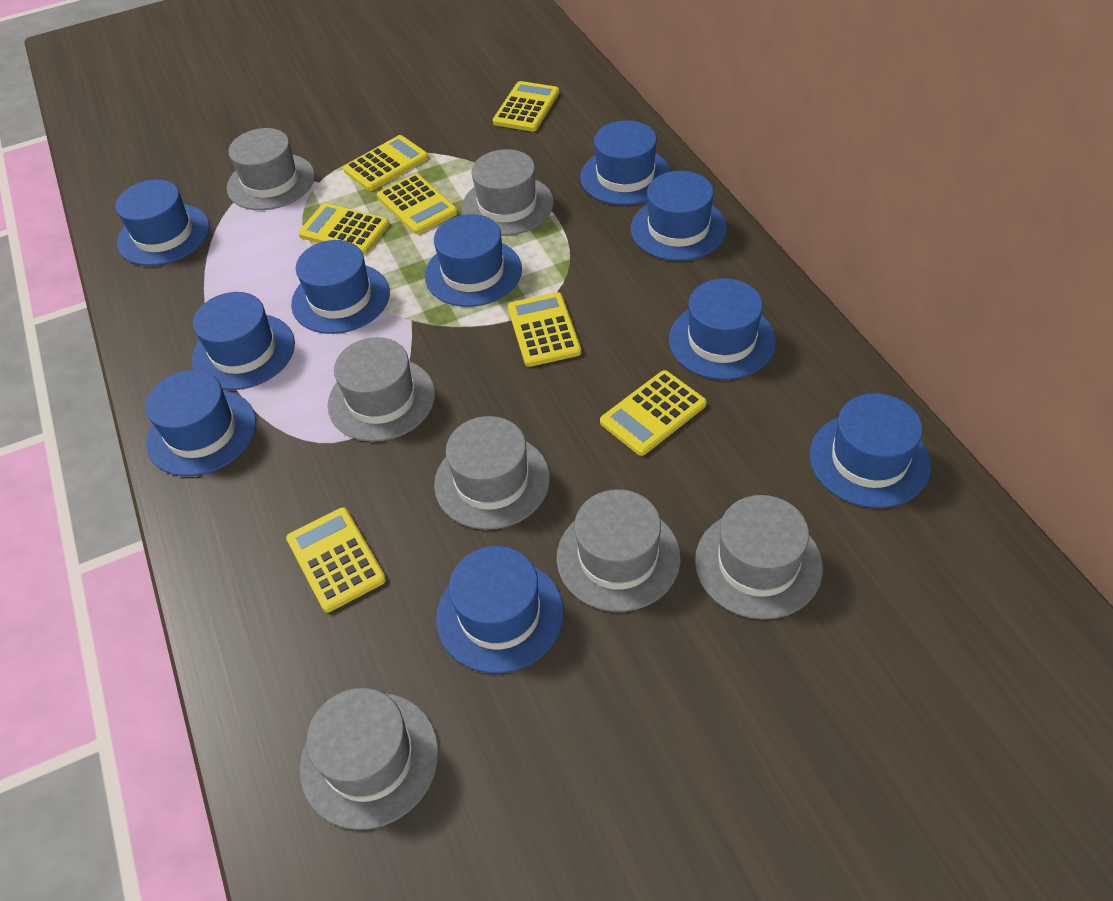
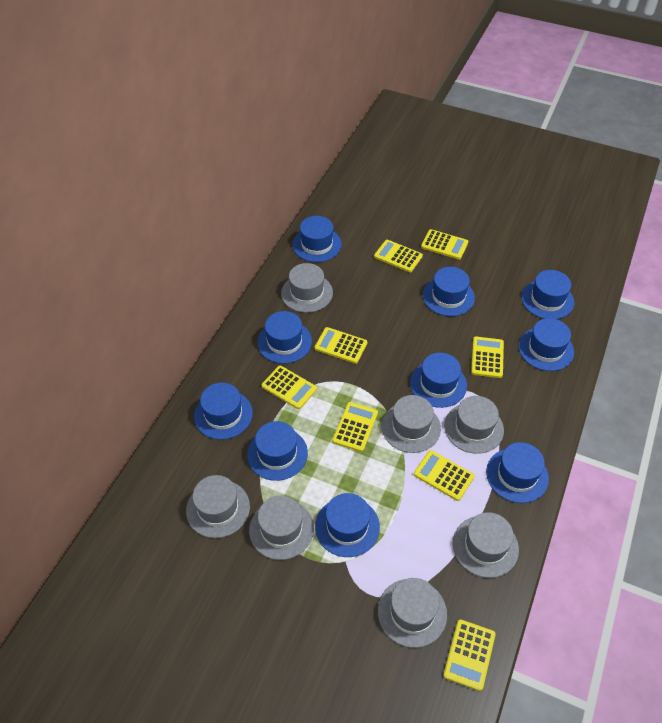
yellow calculator: 7 -> 8

